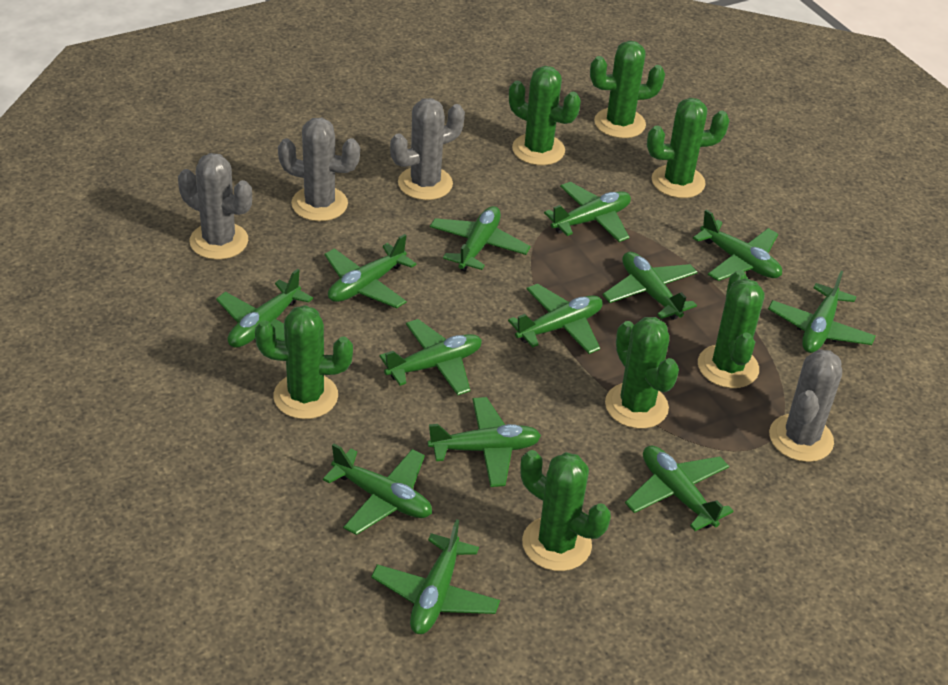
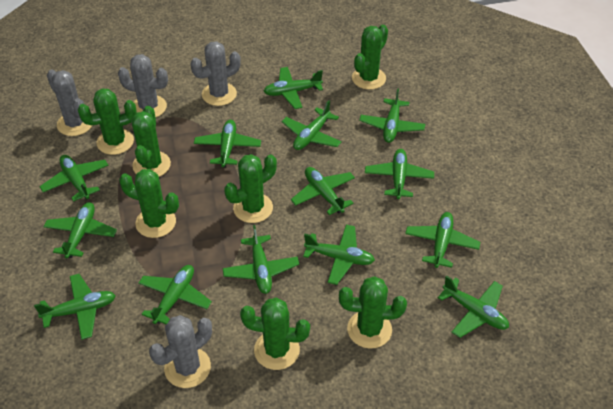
green plane: 13 -> 14

